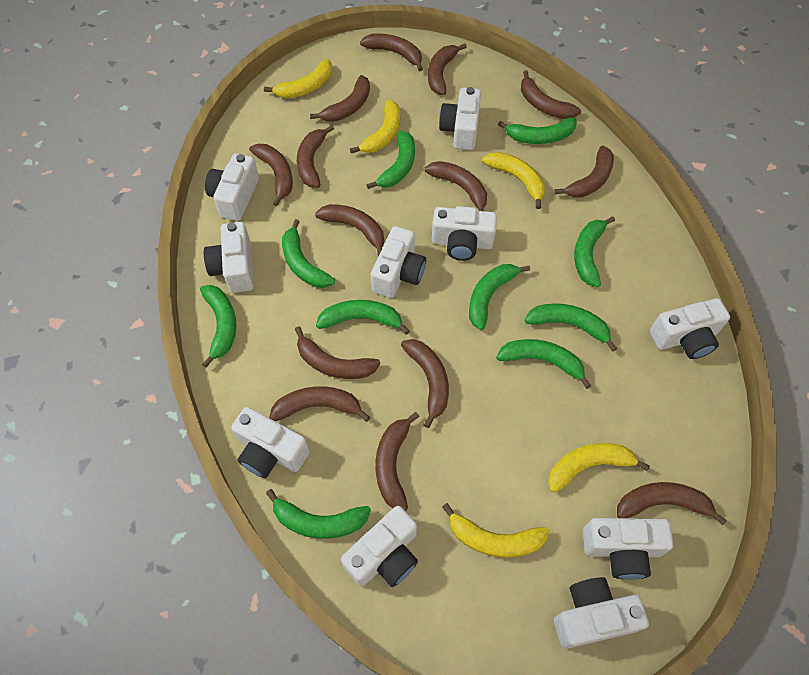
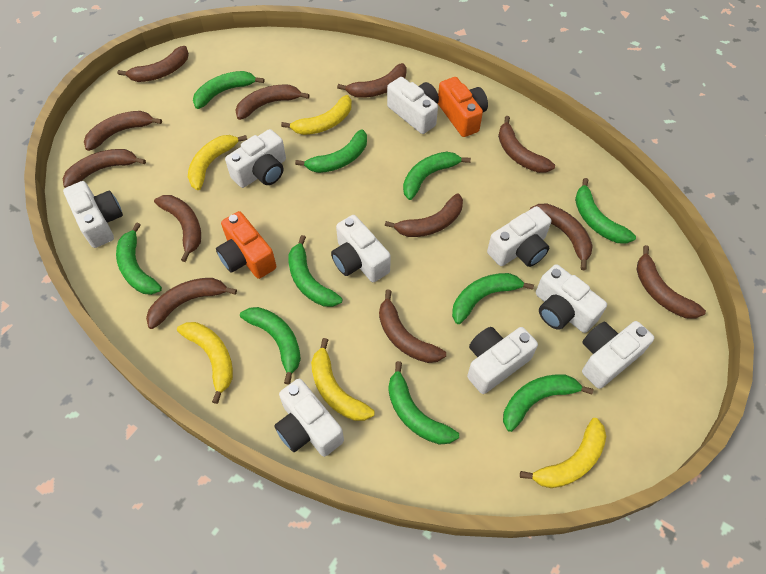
brown banana: 14 -> 12
orange camera: 0 -> 2
white camera: 10 -> 9

